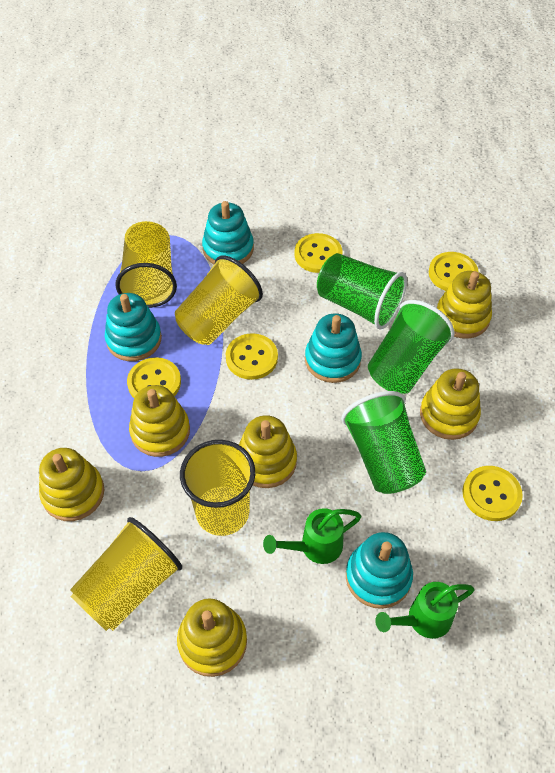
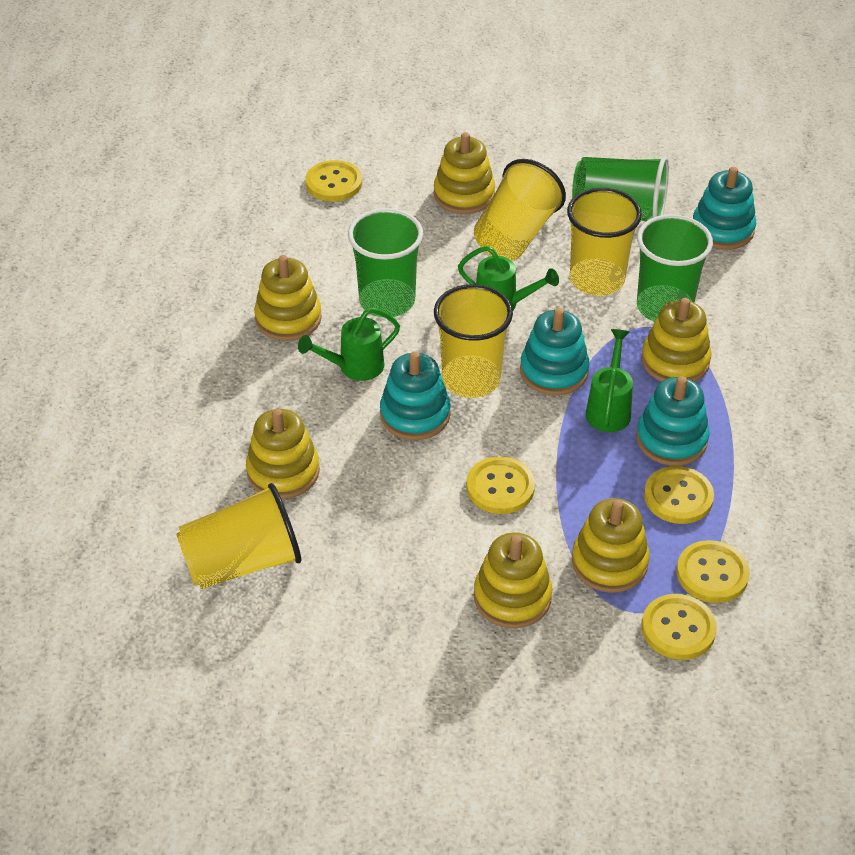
green watering can: 2 -> 3

